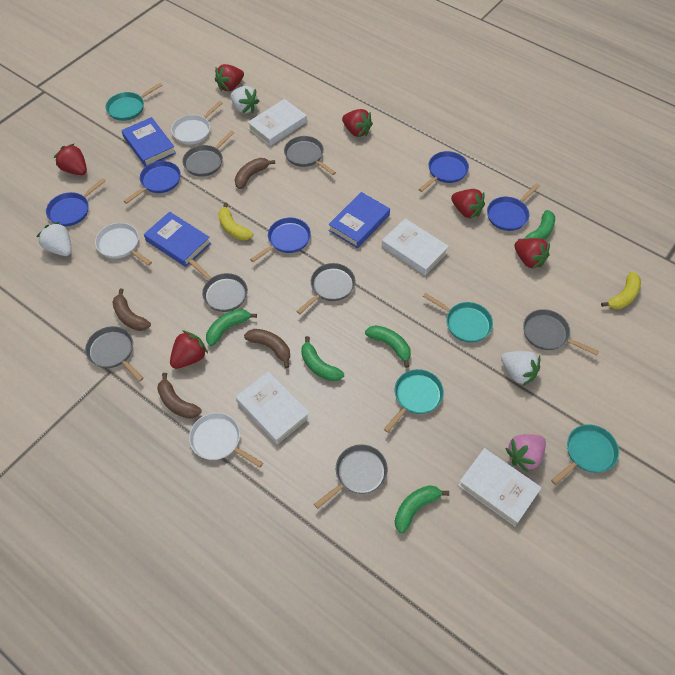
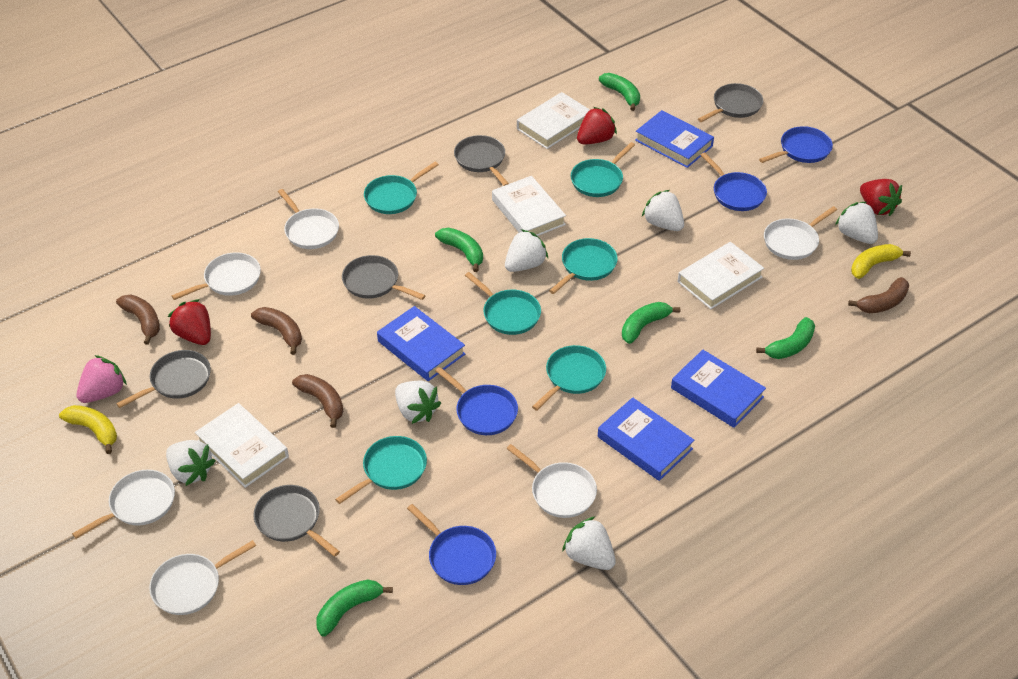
blue book: 3 -> 4
blue pan: 5 -> 4
grey pan: 7 -> 5
red strawberry: 6 -> 3
turquoise pan: 4 -> 6
white pan: 3 -> 6
white strawberry: 3 -> 6

